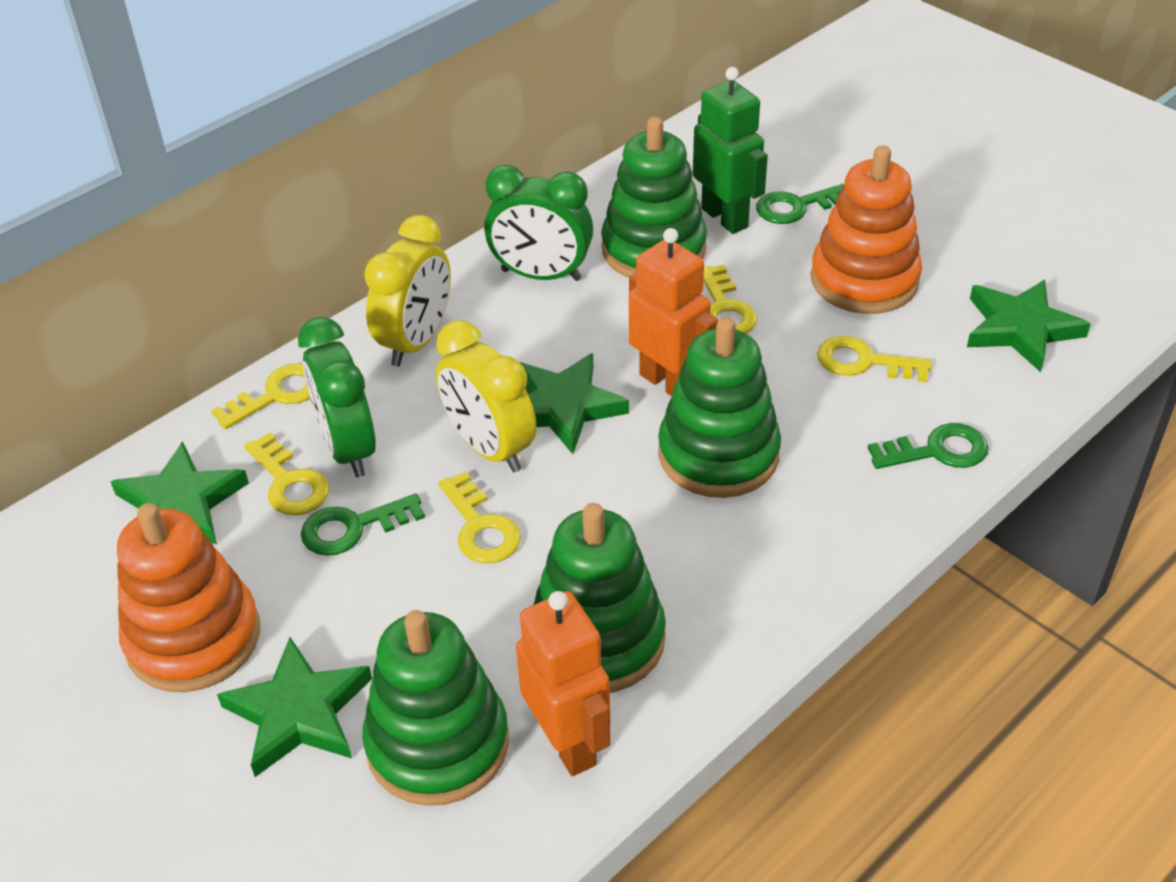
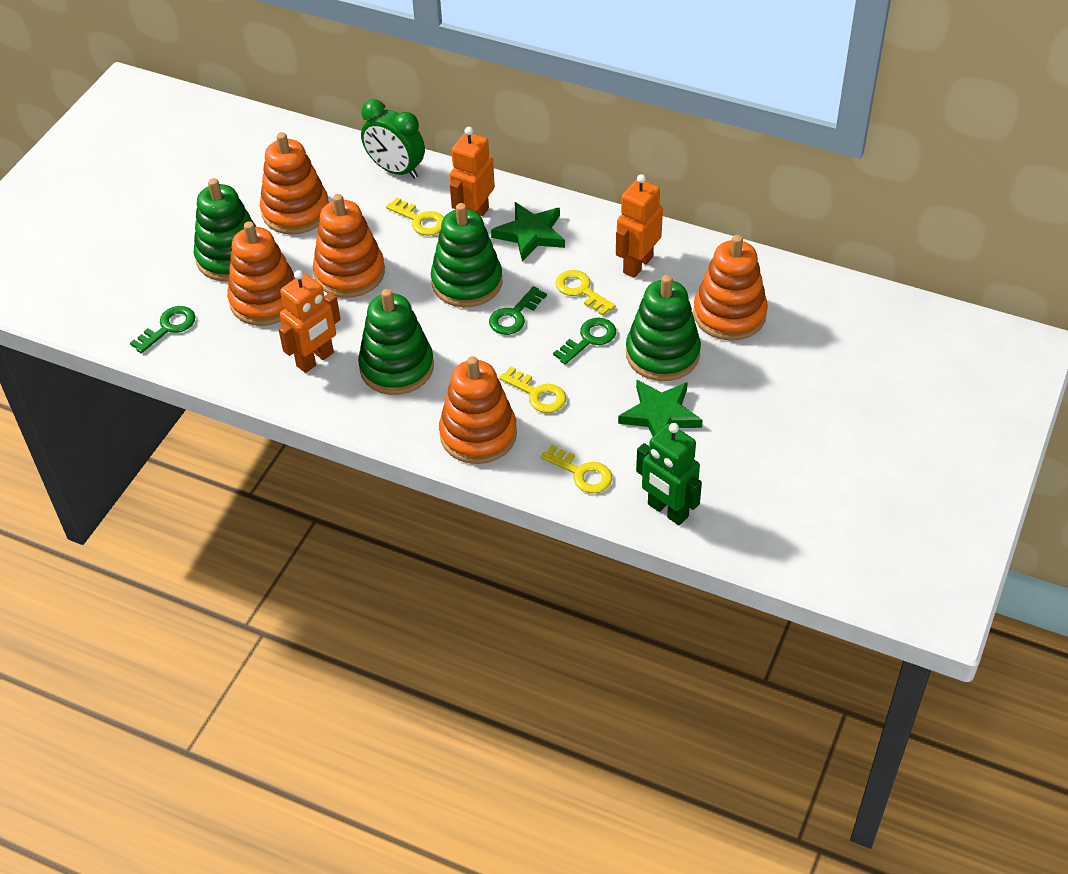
green clock: 2 -> 1
green star: 4 -> 2
orange robot: 2 -> 3
orange stacking toy: 2 -> 5
yellow clock: 2 -> 0
yellow key: 5 -> 4

